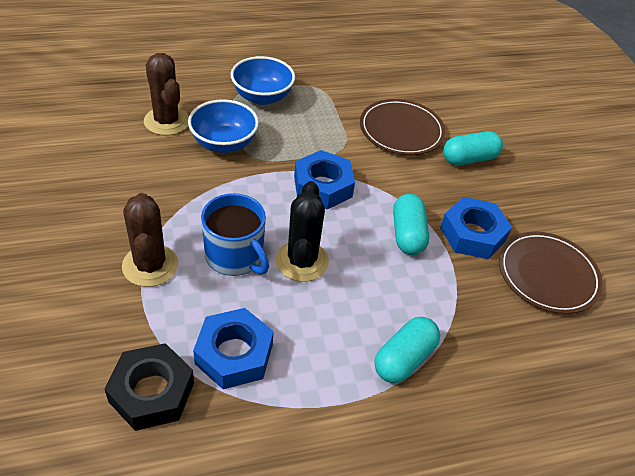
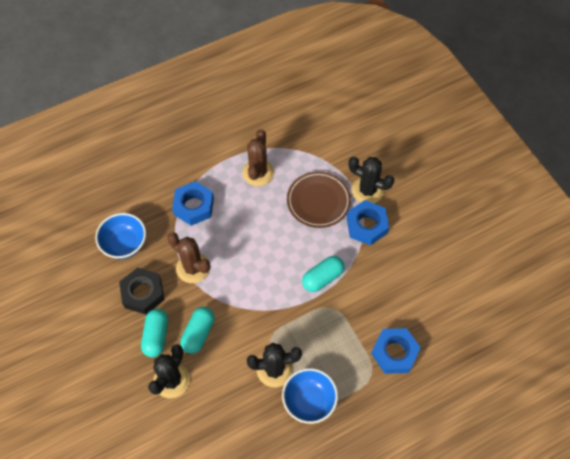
black cactus: 1 -> 3
blue mug: 1 -> 0
brown plate: 2 -> 1

